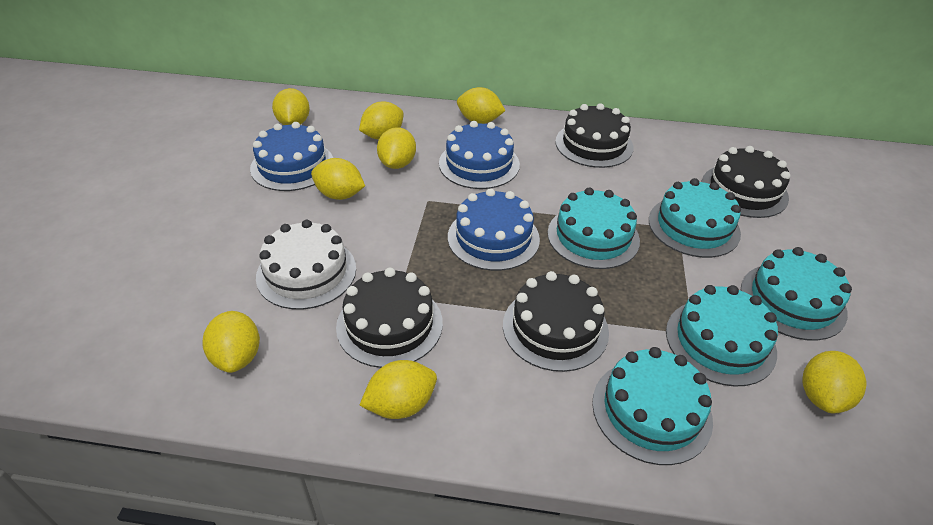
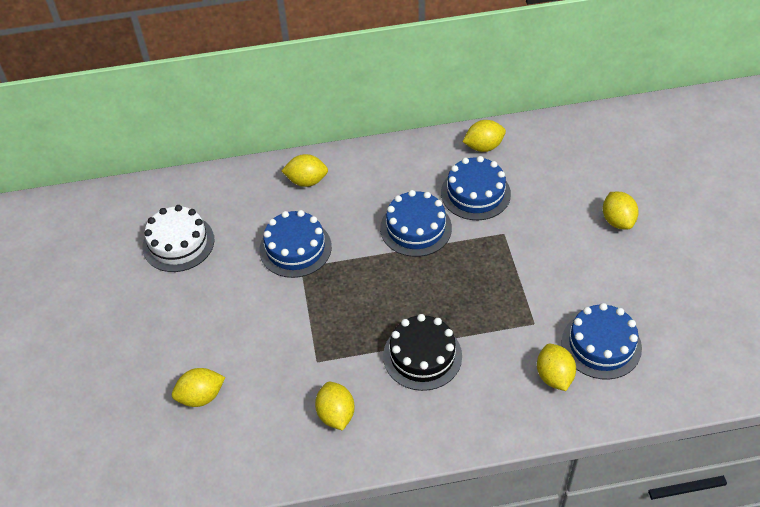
black cake: 4 -> 1
blue cake: 3 -> 4
turquoise cake: 5 -> 0
yellow lemon: 8 -> 6

